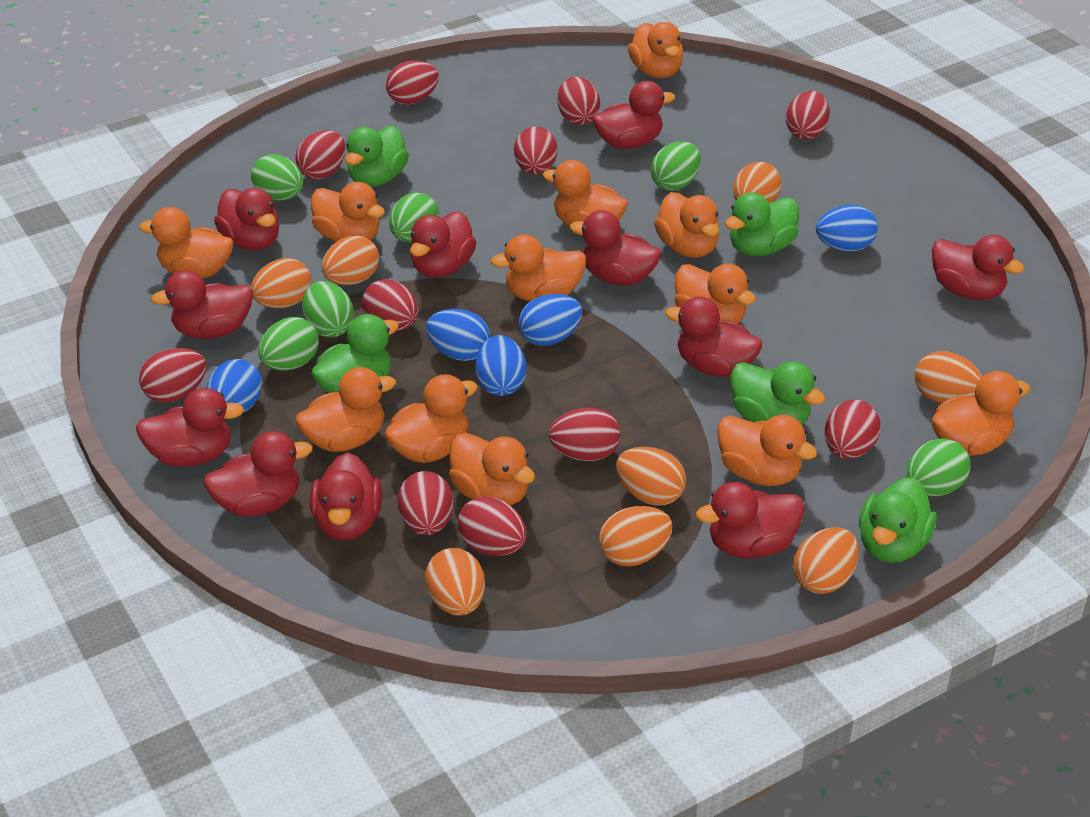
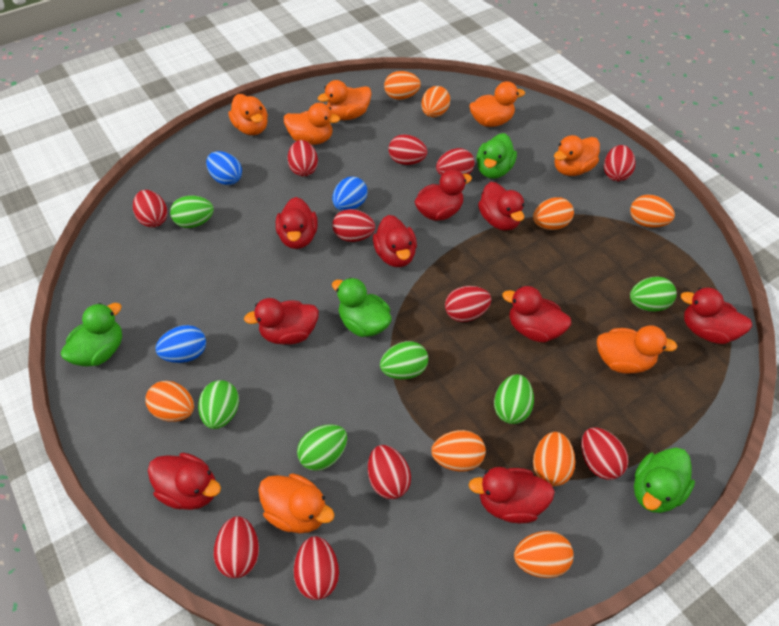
blue egg: 5 -> 3
green duck: 5 -> 4
orange duck: 12 -> 7
red duck: 11 -> 9

